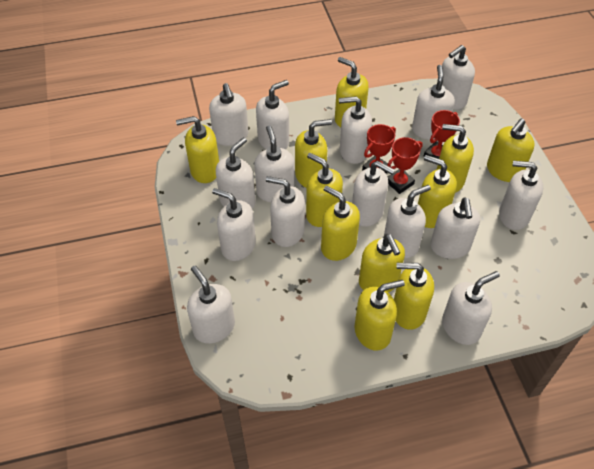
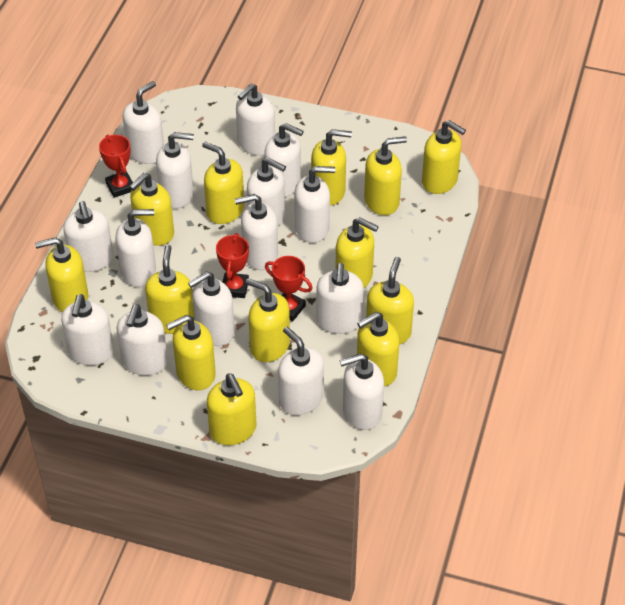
yellow soap dispenser: 11 -> 13

